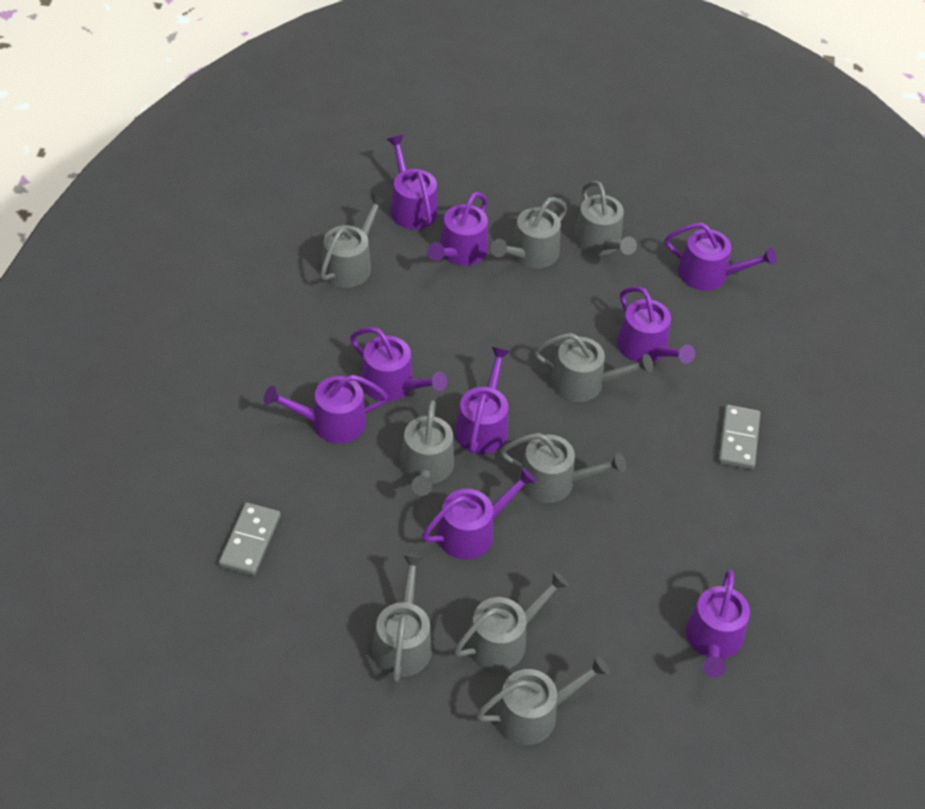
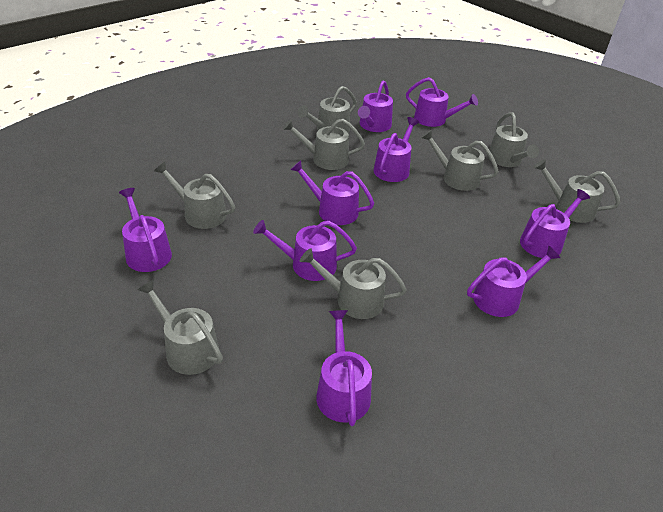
grey domino: 2 -> 0
grey watering can: 9 -> 8

